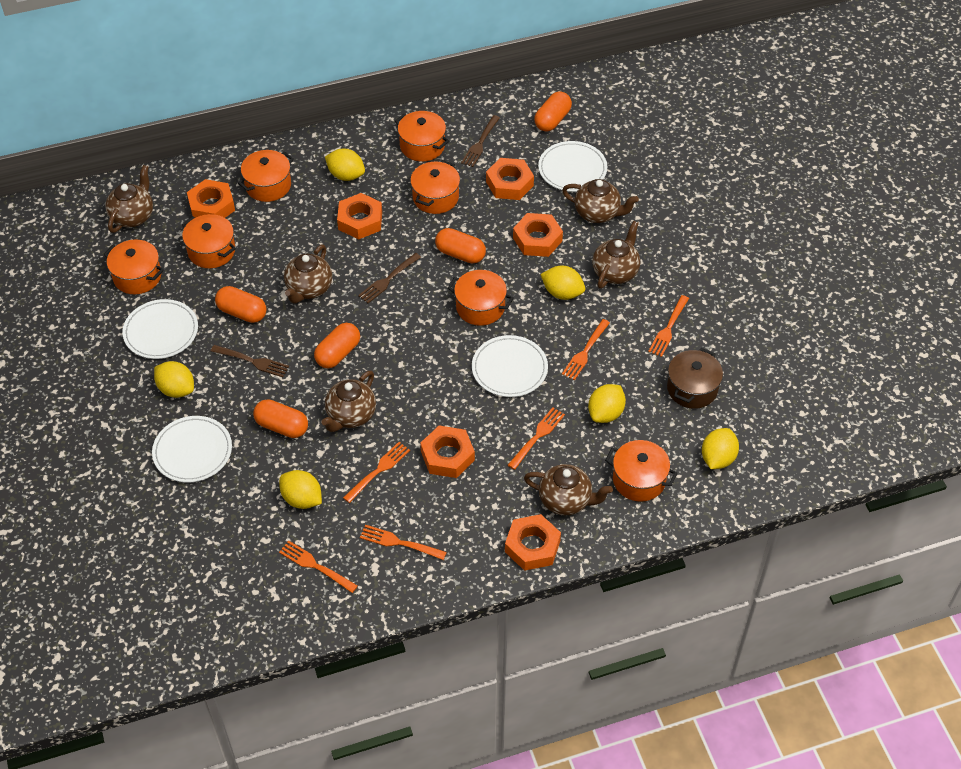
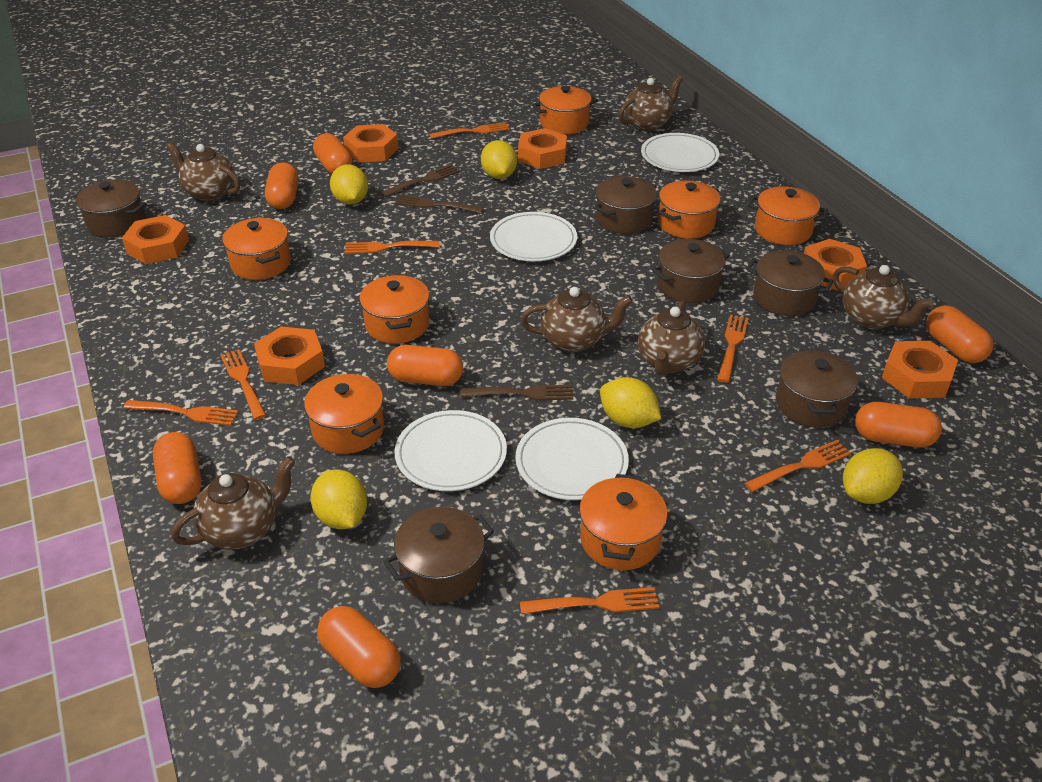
brown pot: 1 -> 6
orange capsule: 5 -> 7
orange fork: 6 -> 7
yellow lemon: 6 -> 5

